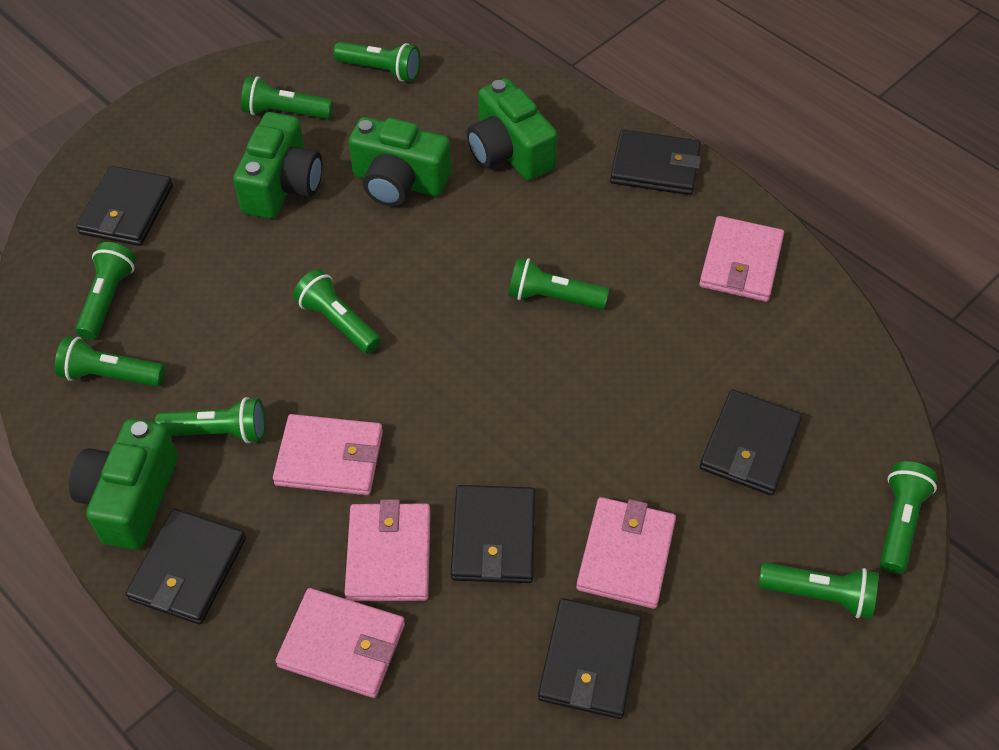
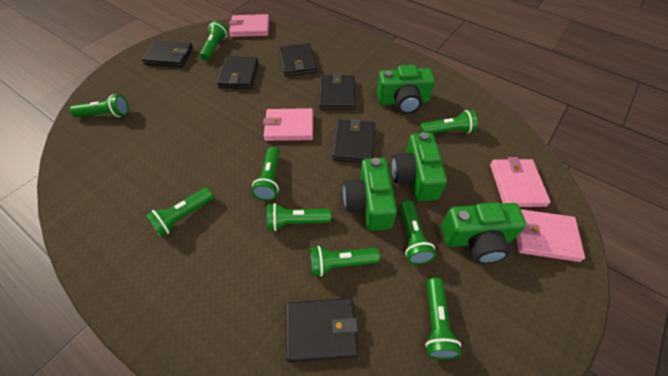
pink wallet: 5 -> 4

